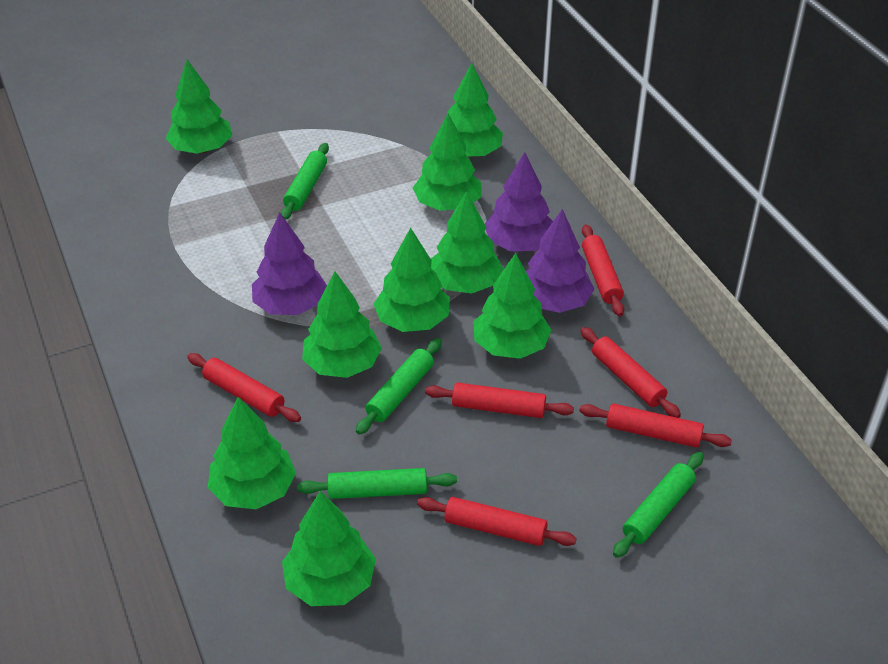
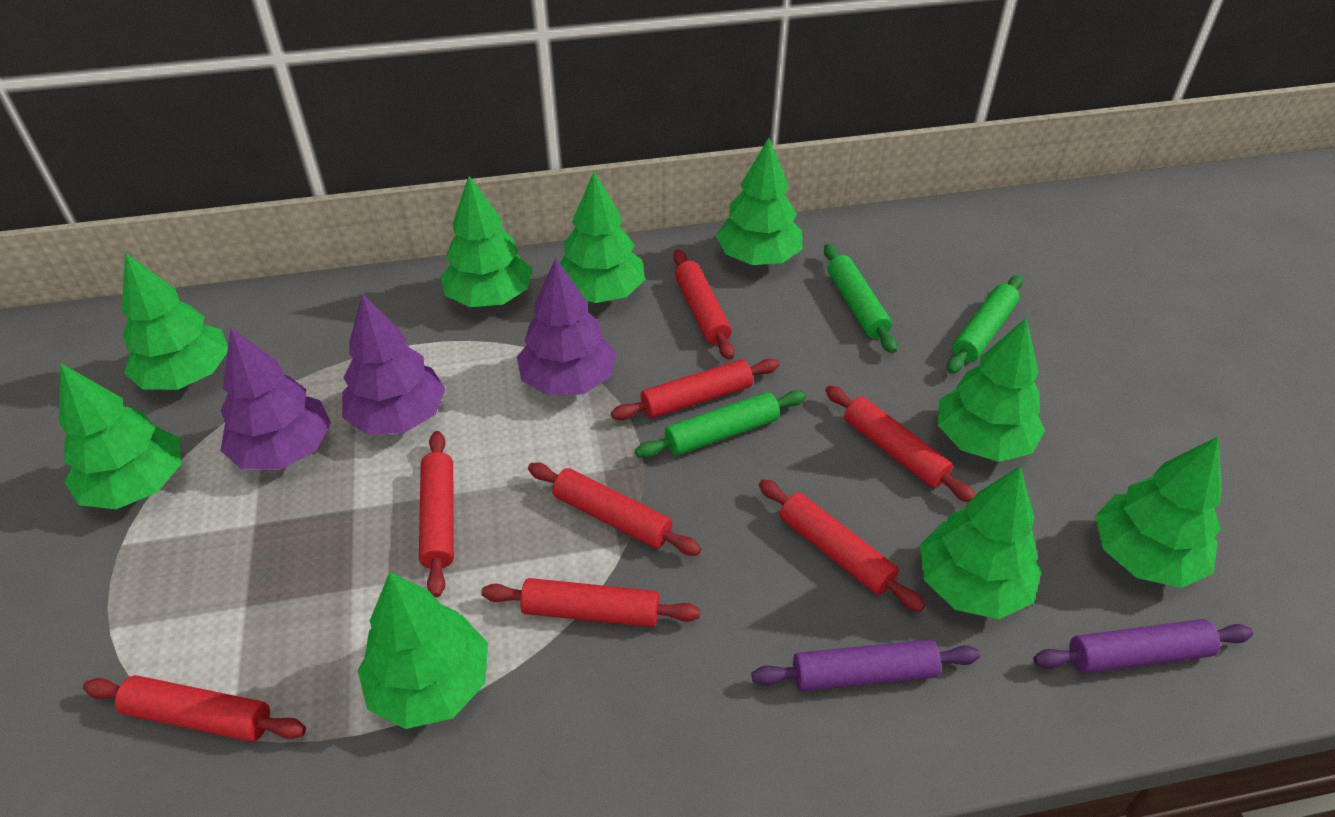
green rolling pin: 4 -> 3
purple rolling pin: 0 -> 2
red rolling pin: 6 -> 8

